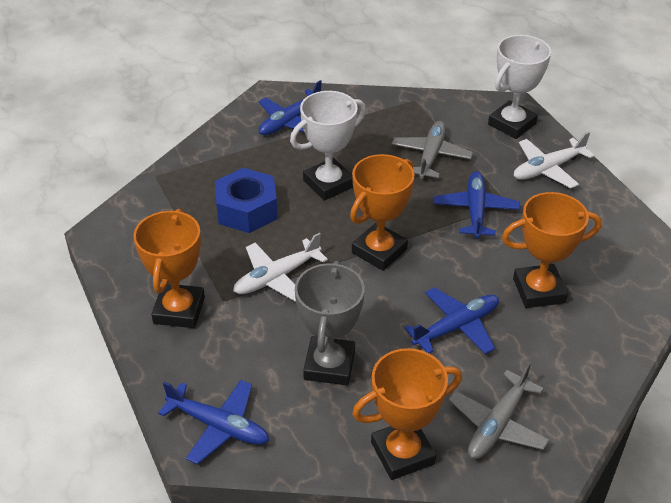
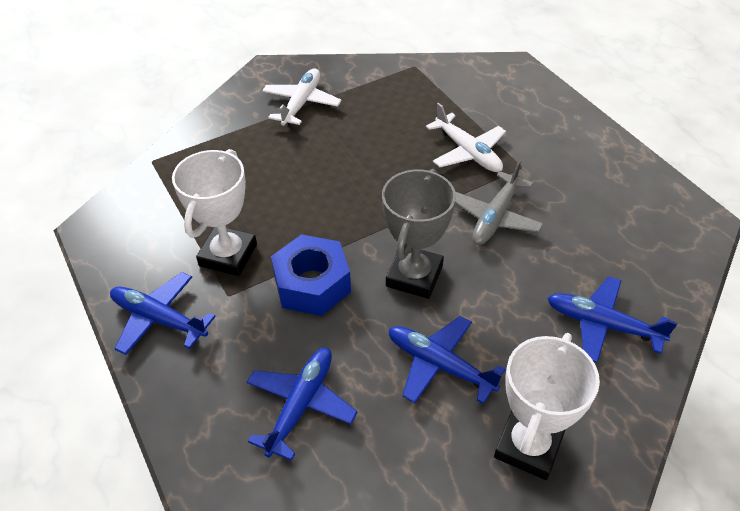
grey plane: 2 -> 1
orange trophy: 4 -> 0

